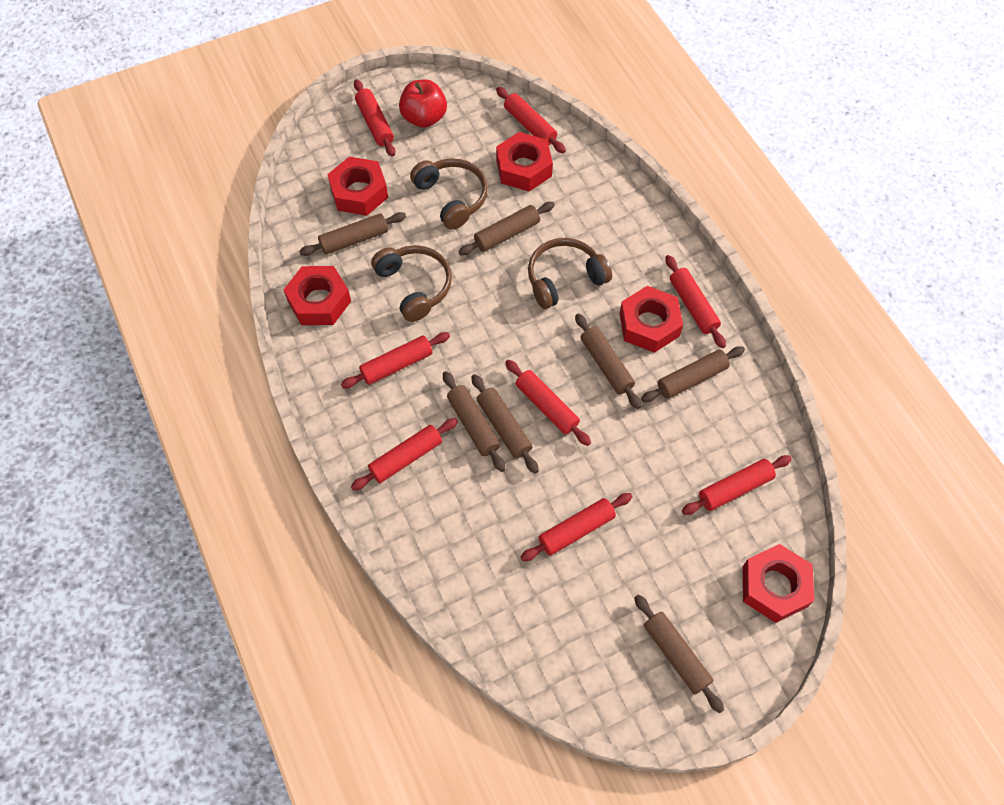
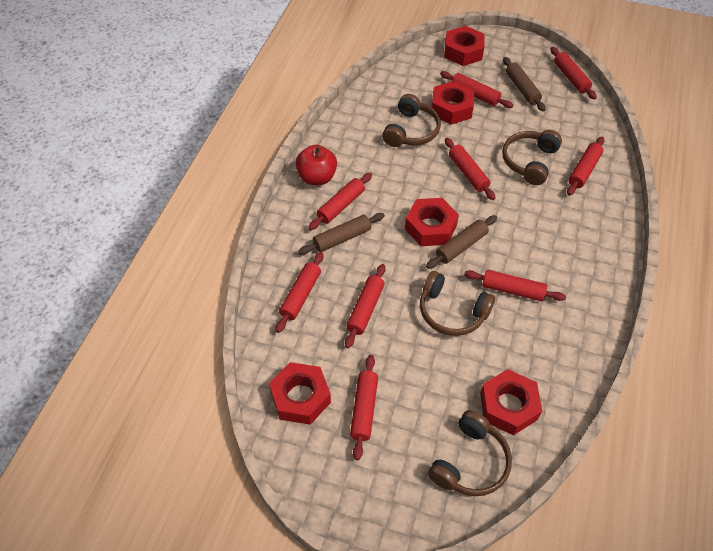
brown headphones: 3 -> 4
brown rolling pin: 7 -> 3
red rolling pin: 8 -> 9

